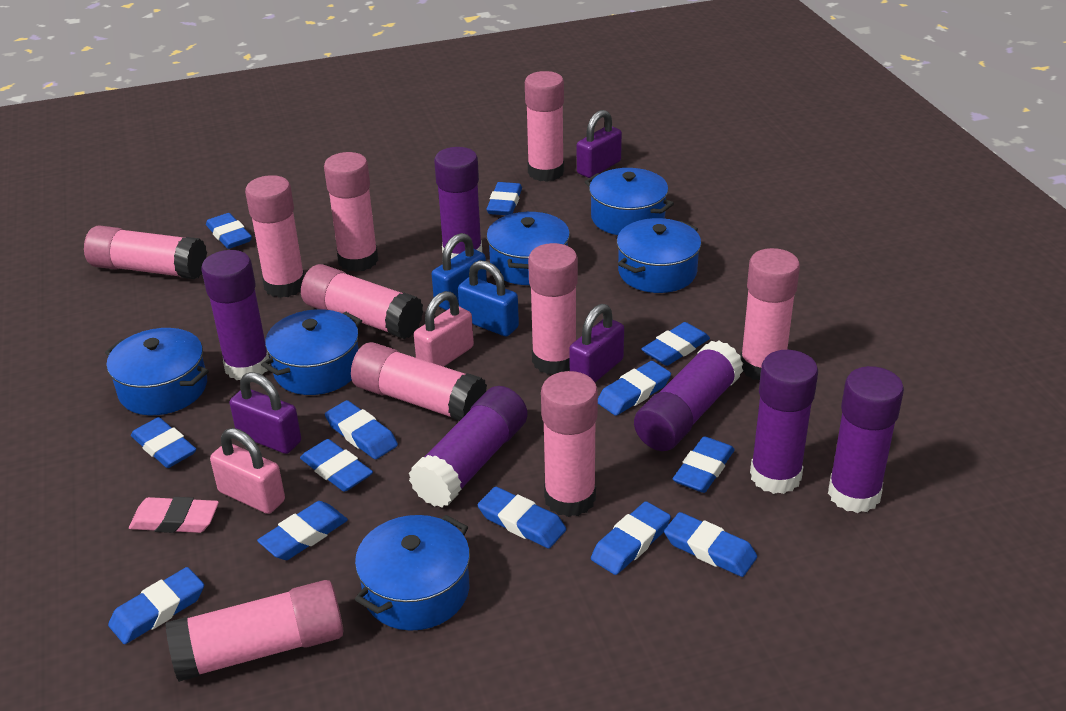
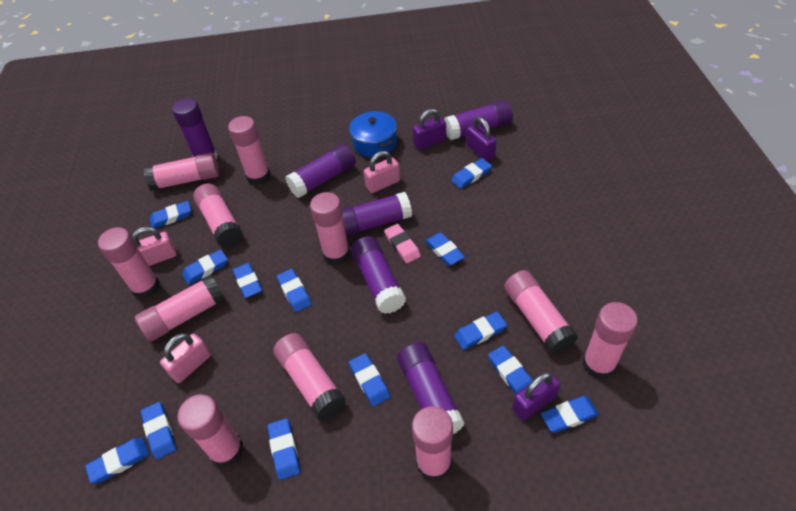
blue padlock: 2 -> 0
blue pot: 6 -> 1
pink glue stick: 10 -> 11
pink padlock: 2 -> 3

